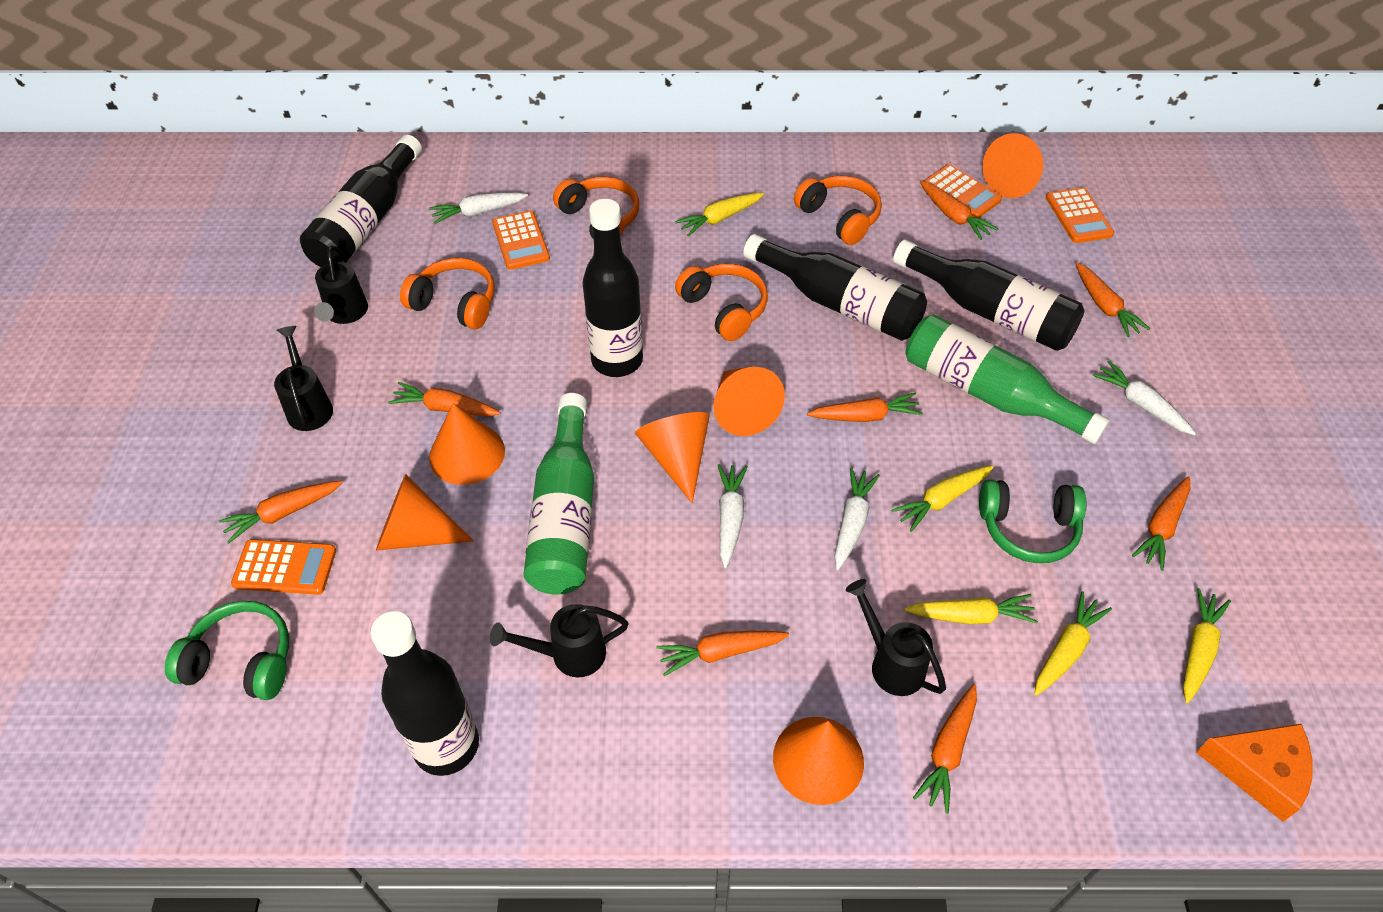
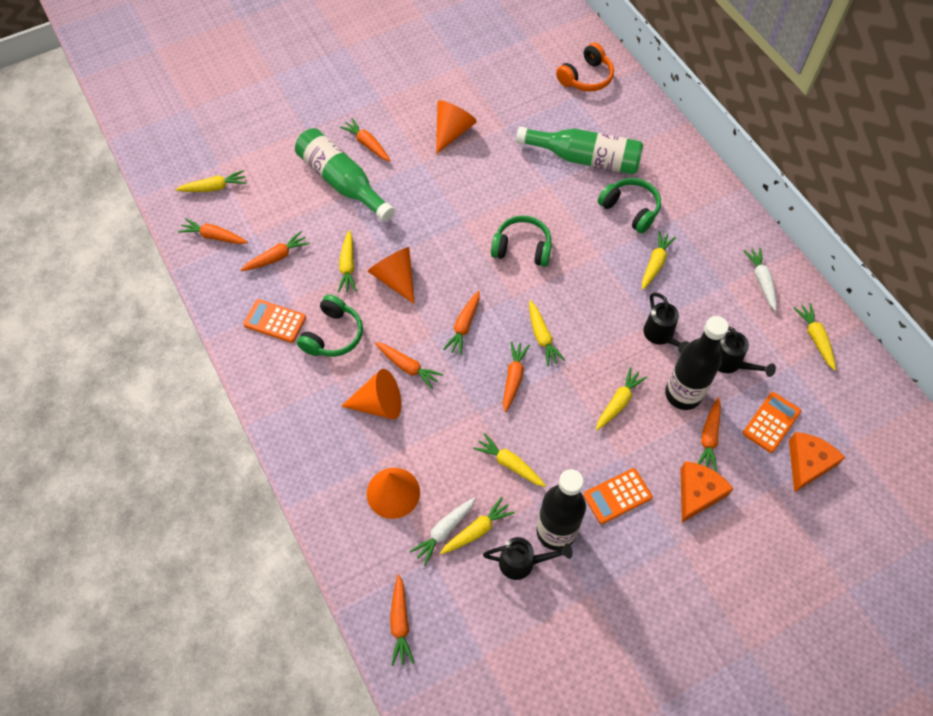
black bottle: 5 -> 2
black watering can: 4 -> 3
green headphones: 2 -> 3
orange calculator: 4 -> 3
orange cheese: 1 -> 2
orange cone: 6 -> 4
orange headphones: 4 -> 1
white carrot: 4 -> 2
yellow carrot: 5 -> 8

